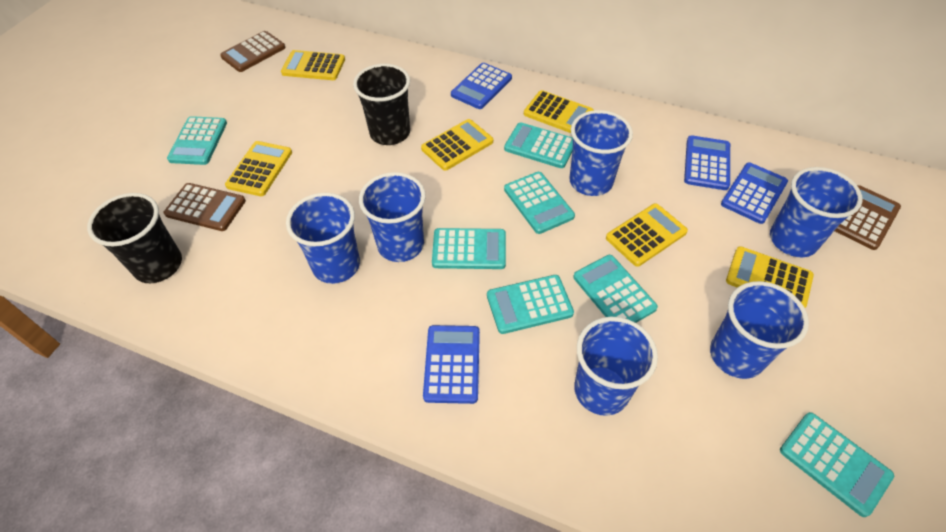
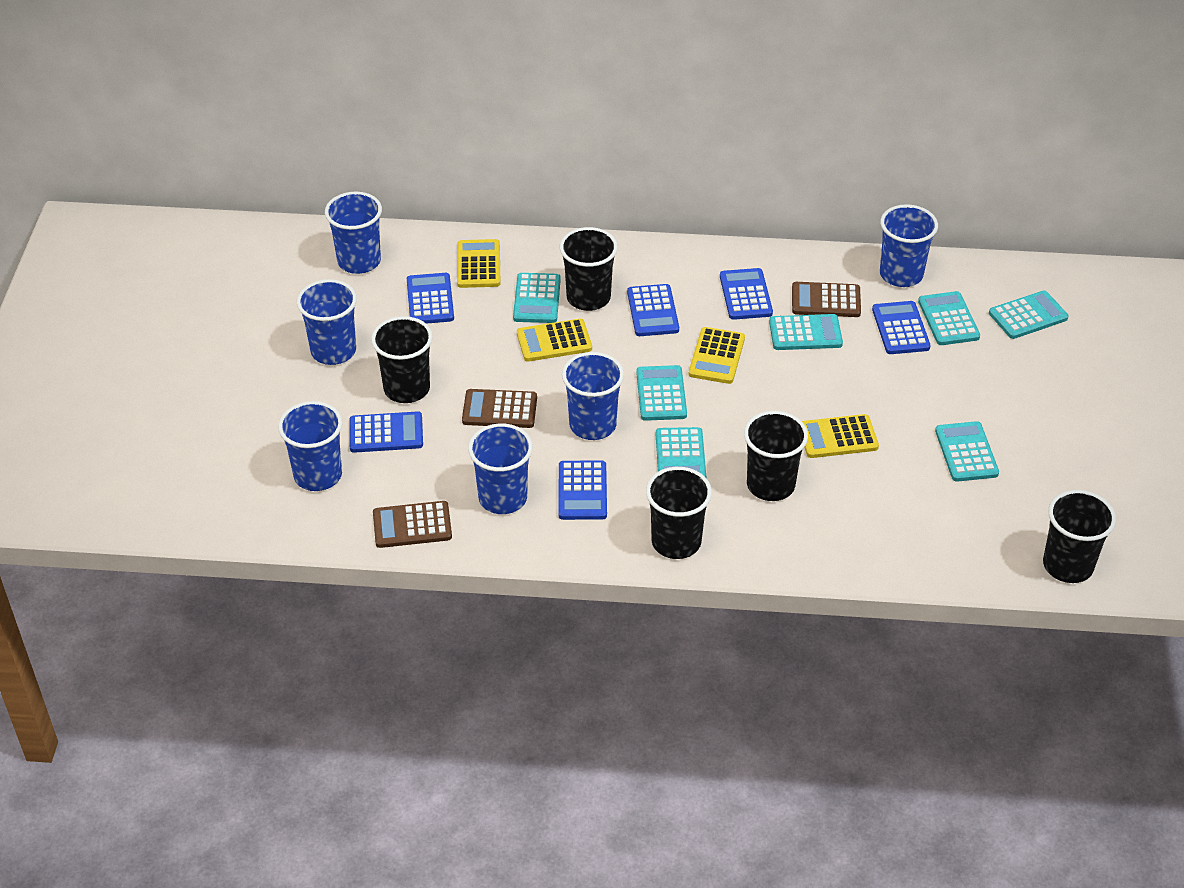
black cup: 2 -> 5
blue calculator: 4 -> 6
yellow calculator: 6 -> 4

